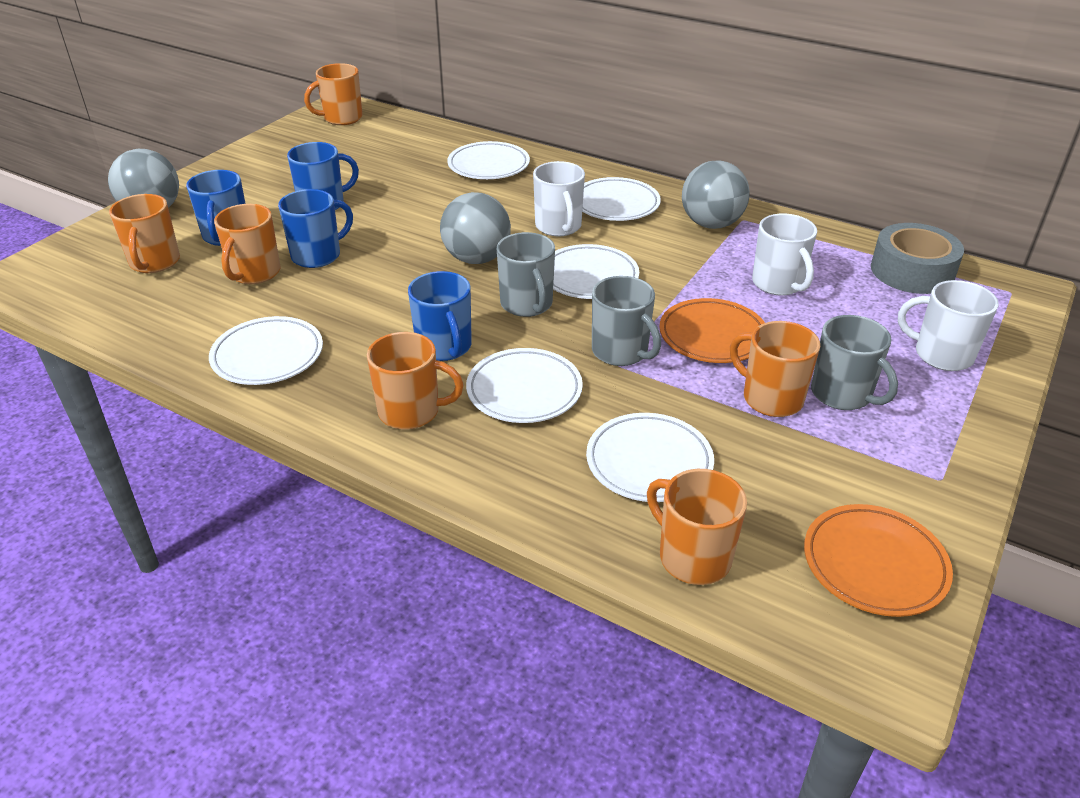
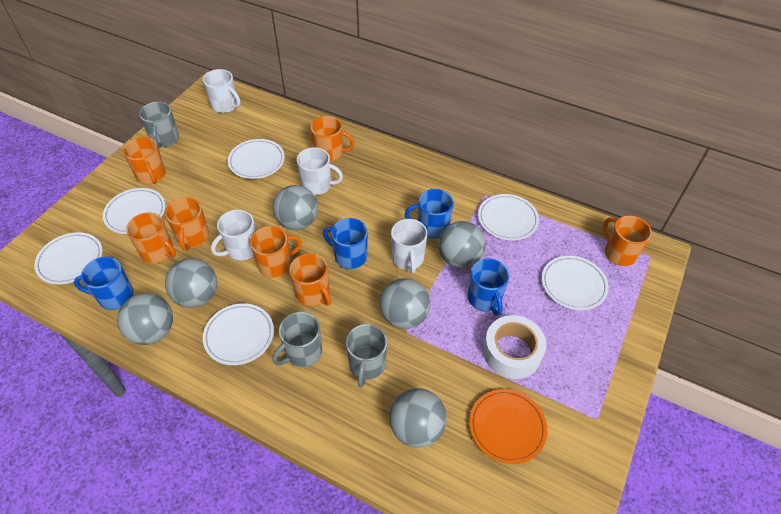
grey ball: 3 -> 6
grey tape: 1 -> 0
orange mug: 6 -> 7
orange plate: 2 -> 1
white mug: 3 -> 4
white tape: 0 -> 1

